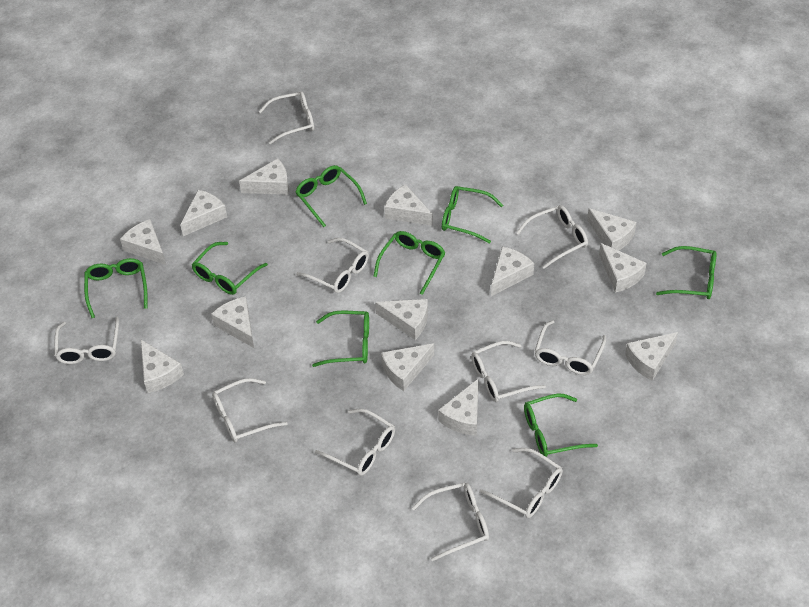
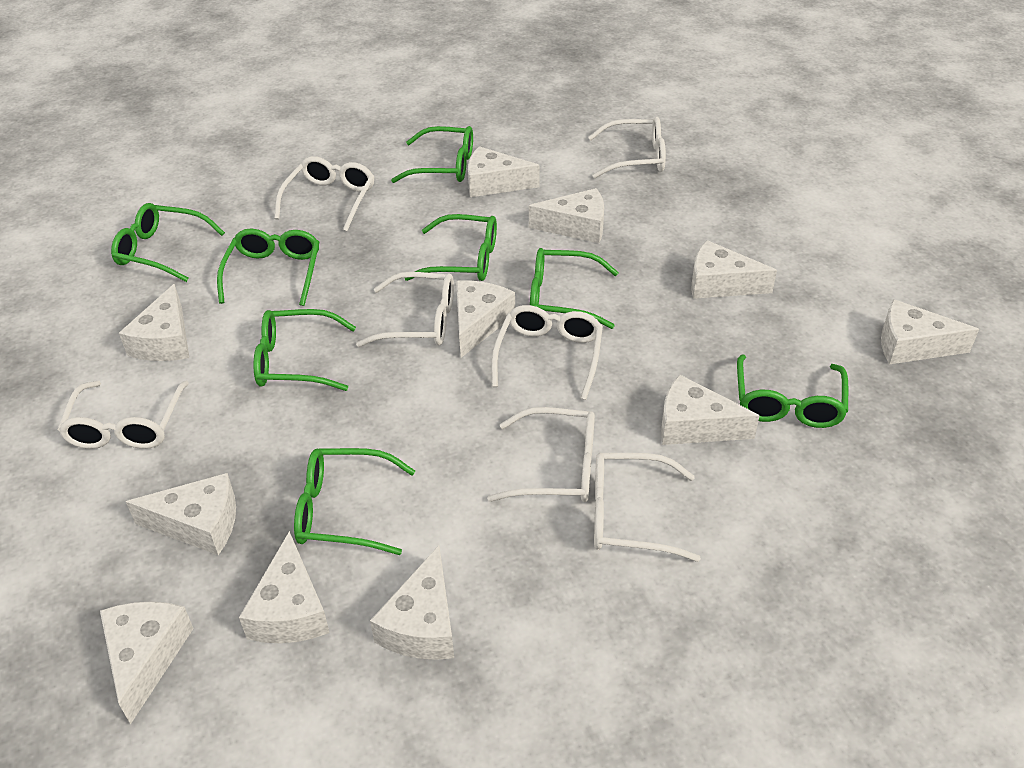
white cheese: 13 -> 11
white glasses: 10 -> 7

